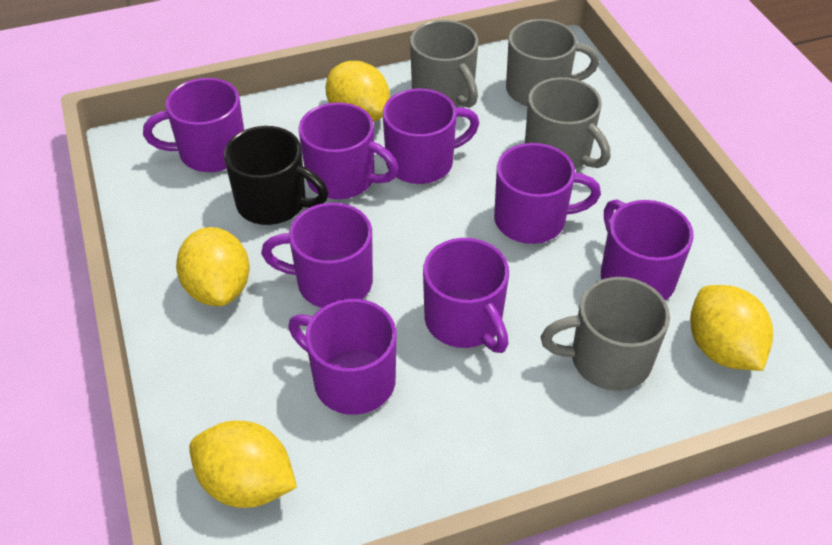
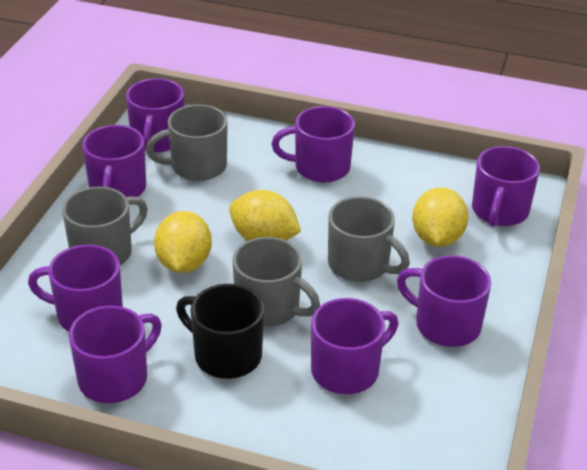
yellow lemon: 4 -> 3

